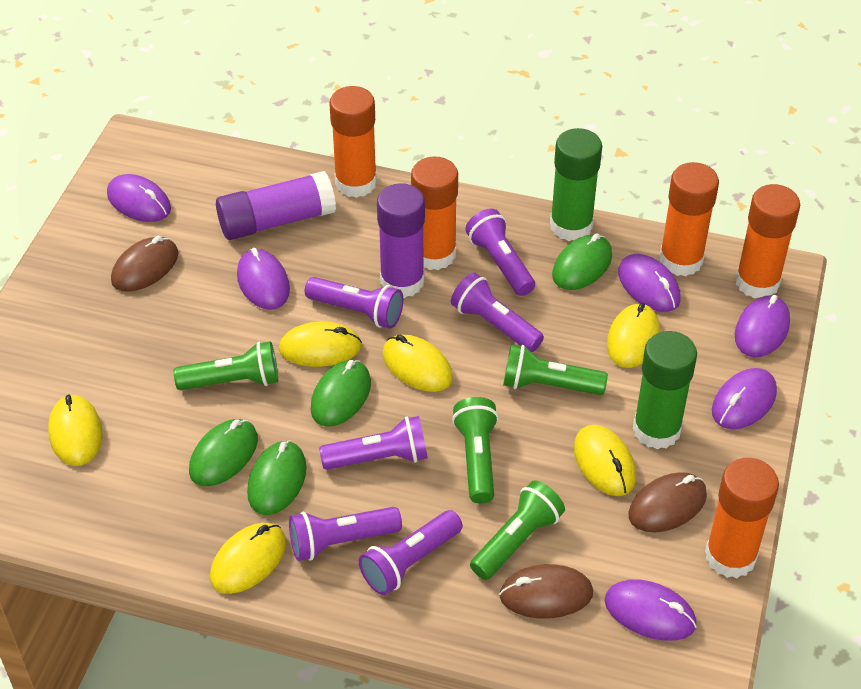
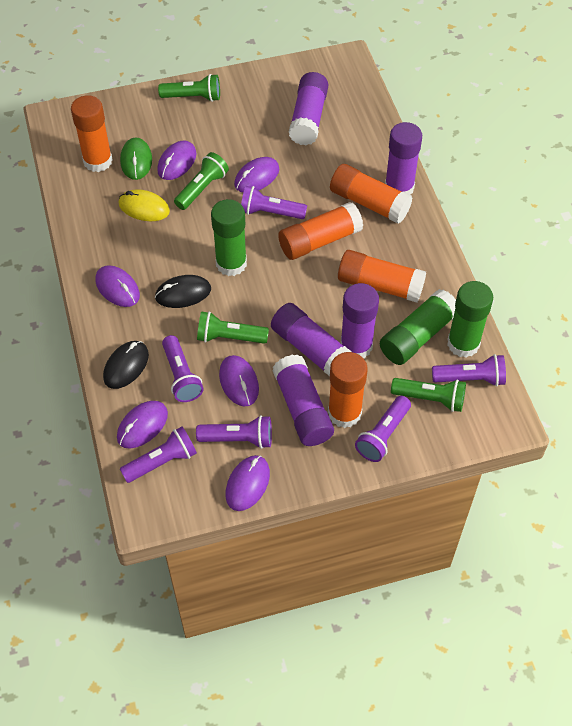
black mouse: 0 -> 2
brown mouse: 3 -> 0
green glue stick: 2 -> 3
green mouse: 4 -> 1
purple glue stick: 2 -> 5
yellow mouse: 6 -> 1

